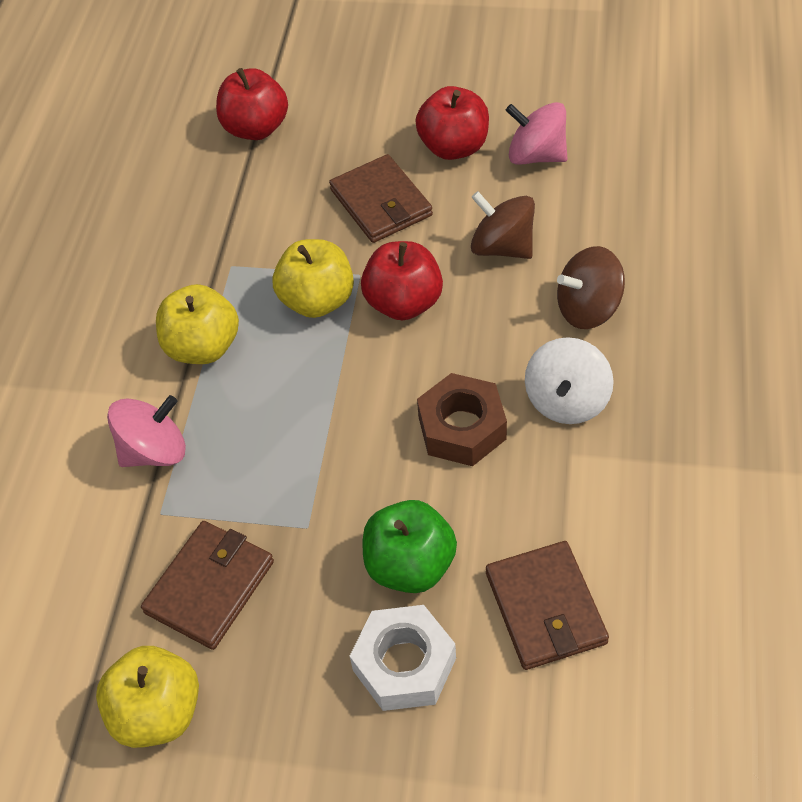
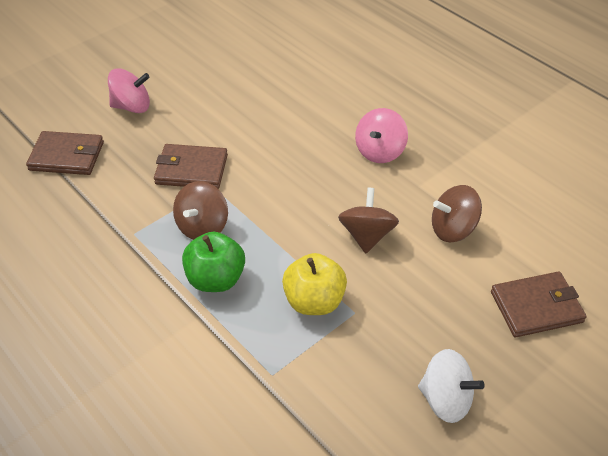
brown nut: 1 -> 0
brown spinning top: 2 -> 3
red apple: 3 -> 0
white nut: 1 -> 0
yellow apple: 3 -> 1

